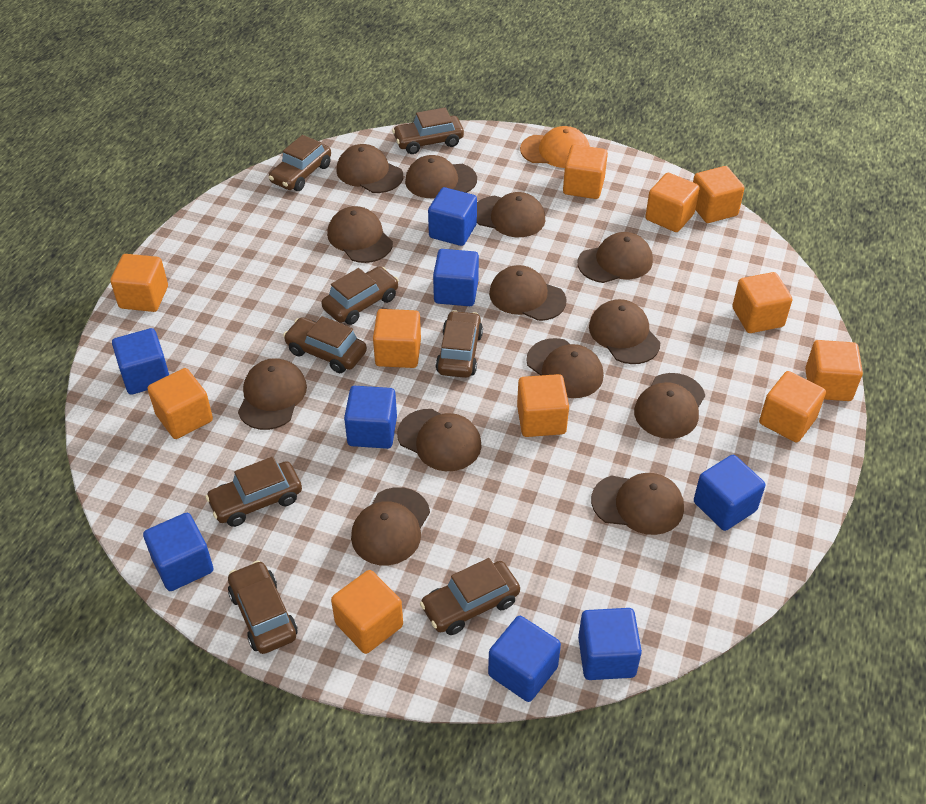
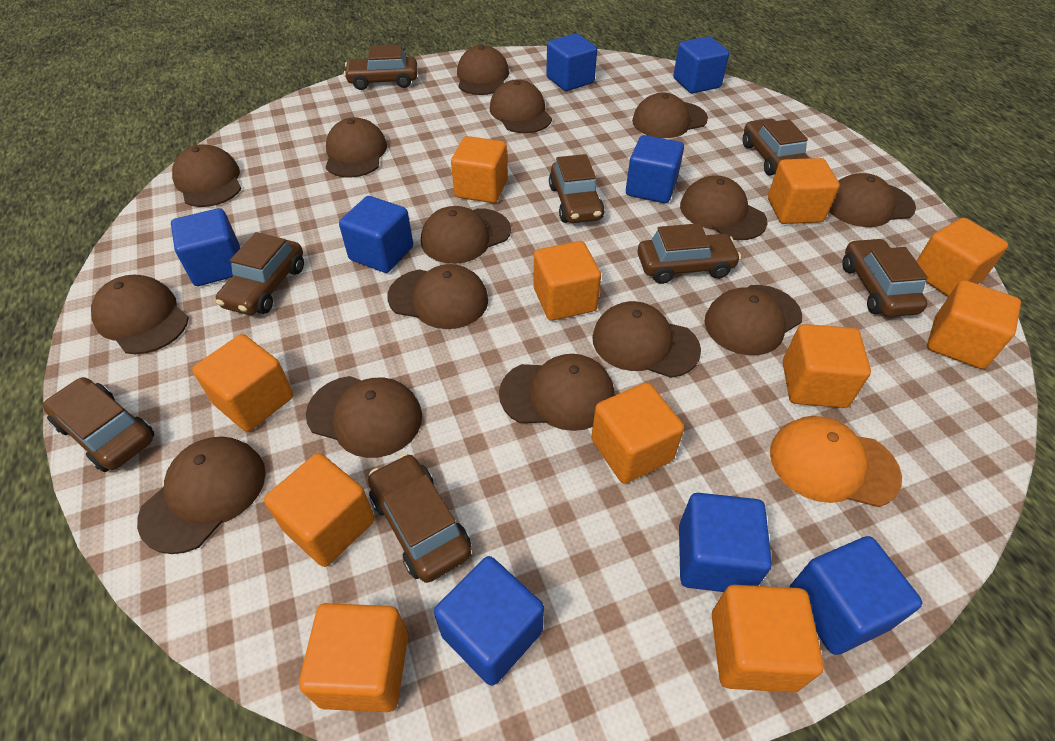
brown cap: 13 -> 15

